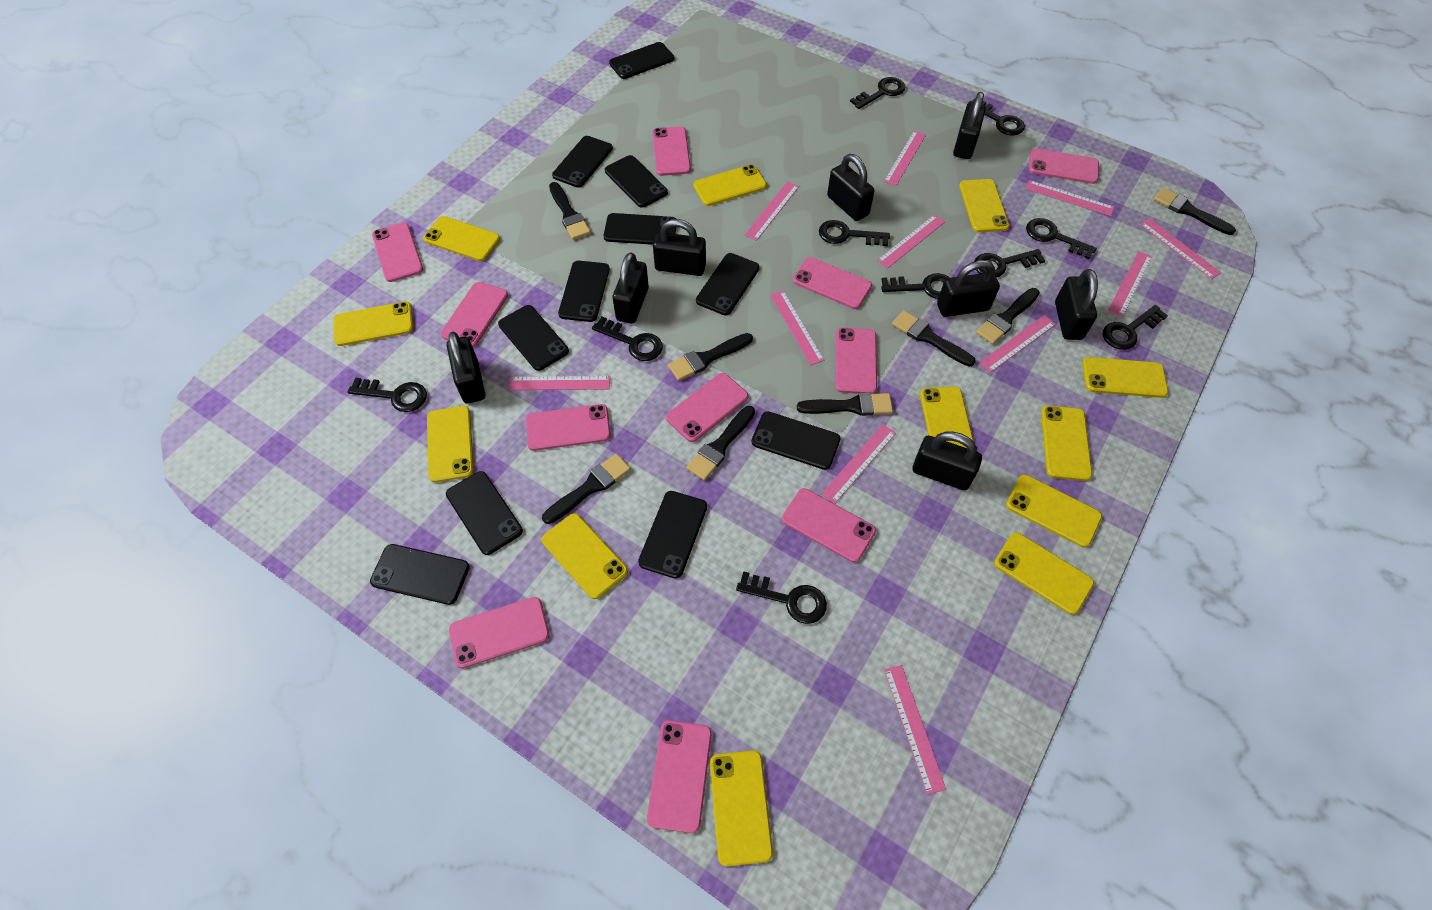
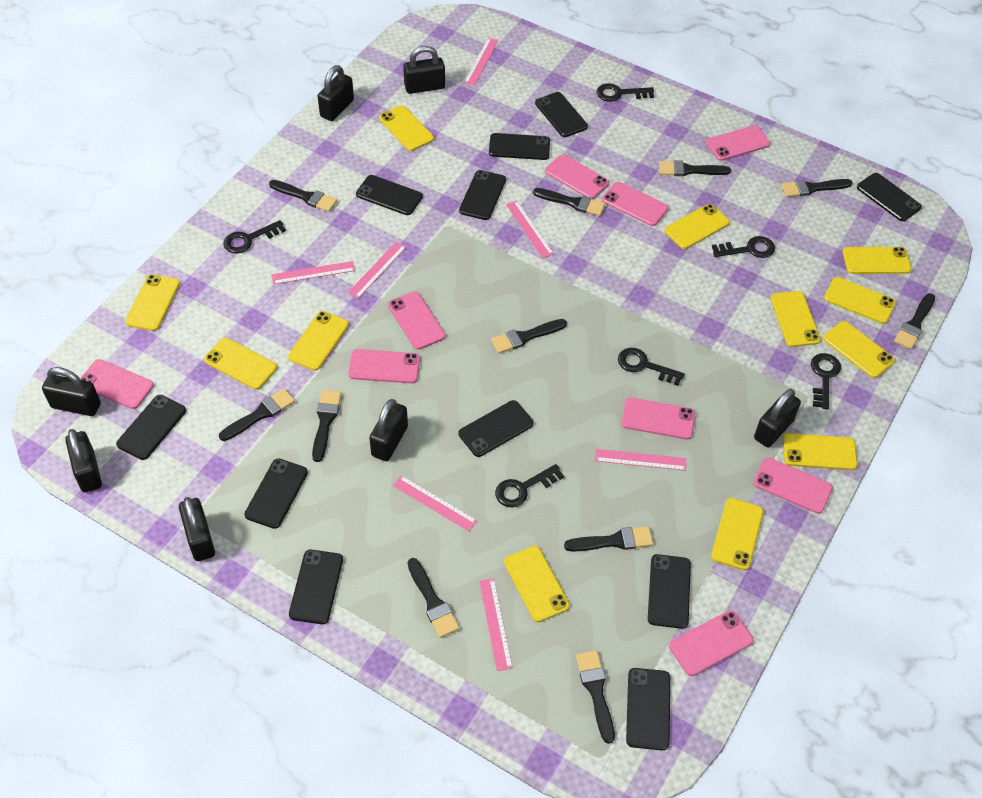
black brush: 8 -> 11
black key: 10 -> 6
black padlock: 8 -> 7
pink phone: 11 -> 9
pink ruler: 11 -> 7

